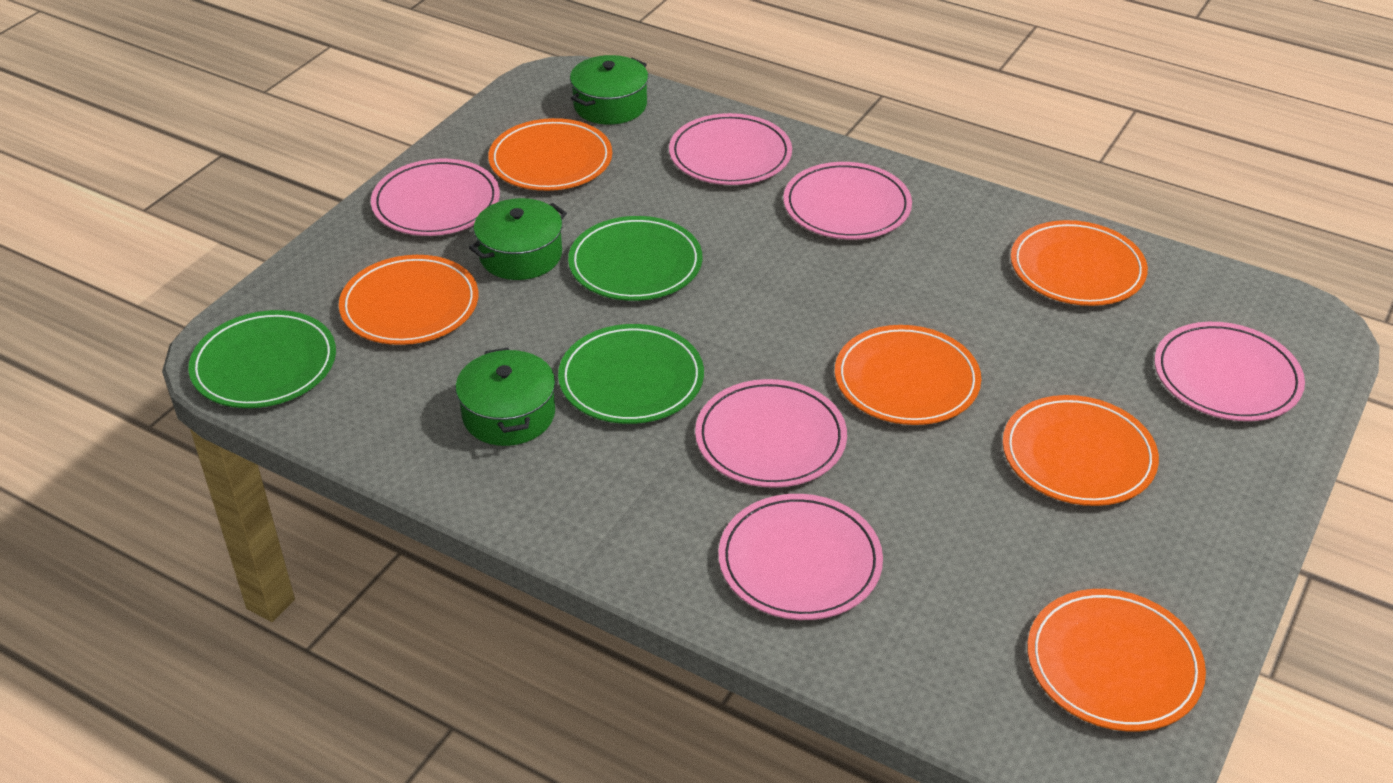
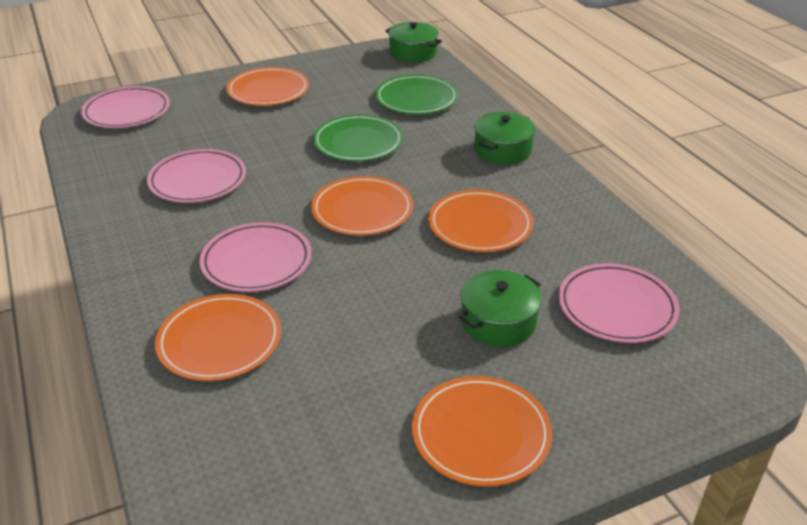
green plate: 3 -> 2
orange plate: 6 -> 5
pink plate: 6 -> 4

